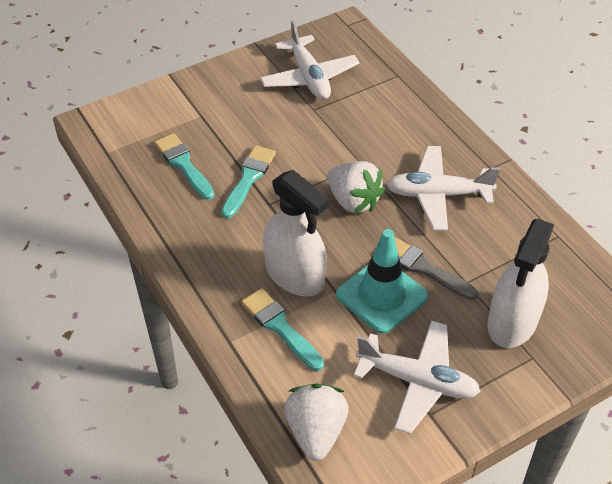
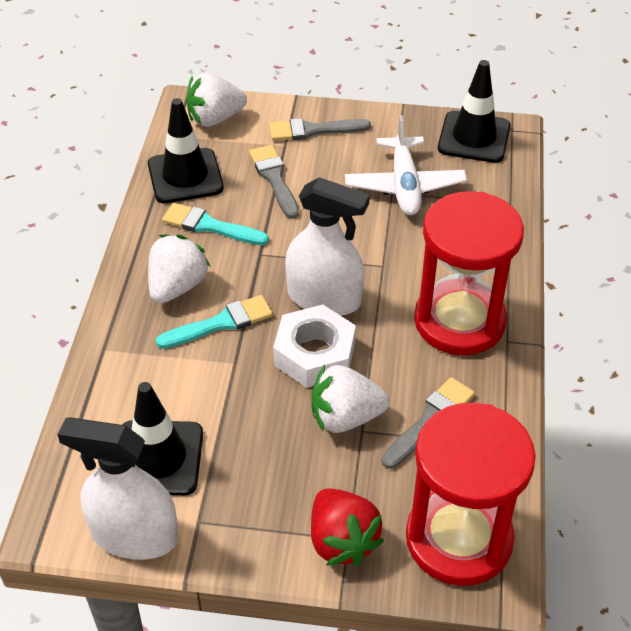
black traffic cone: 0 -> 3
grey brush: 1 -> 3
red hourglass: 0 -> 2
red strawberry: 0 -> 1
turquoise brush: 3 -> 2
turquoise traffic cone: 1 -> 0
white nut: 0 -> 1
white plane: 3 -> 1
white strawberry: 2 -> 3

